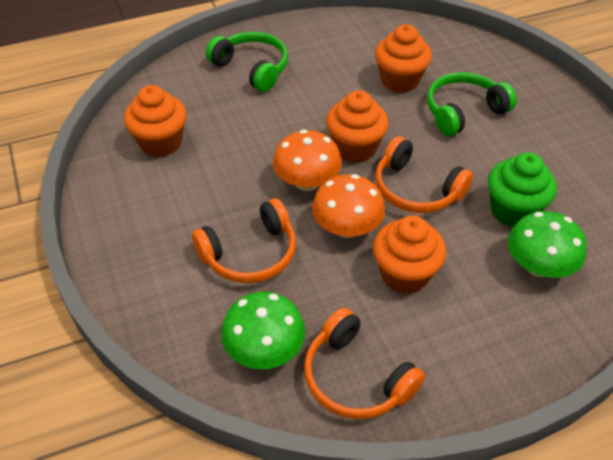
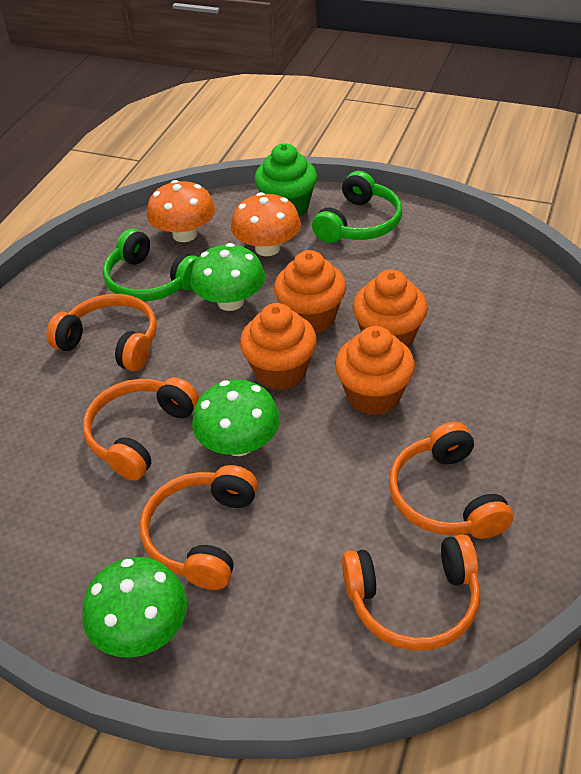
green mushroom: 2 -> 3
orange headphones: 3 -> 5

